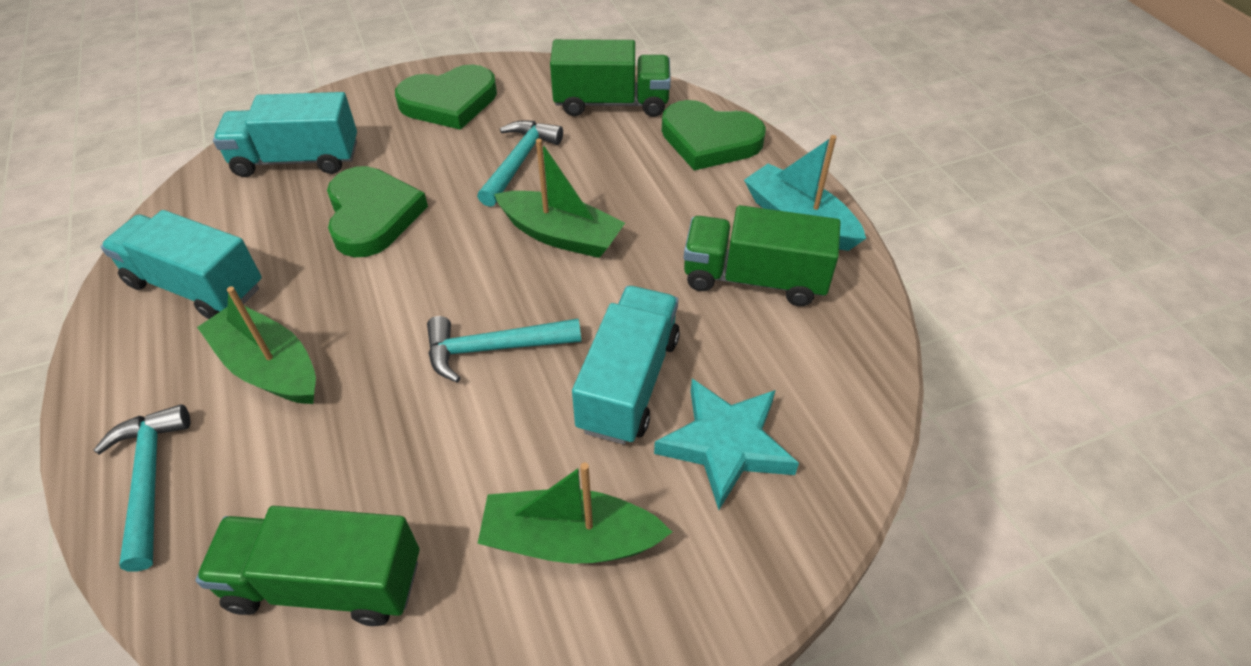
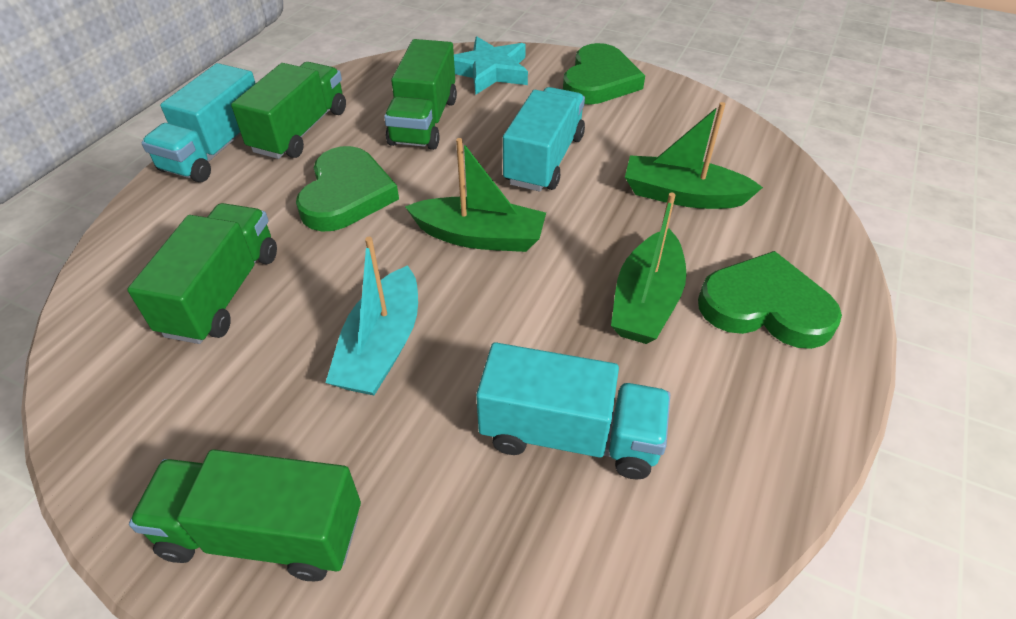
green truck: 3 -> 4
turquoise hammer: 3 -> 0

